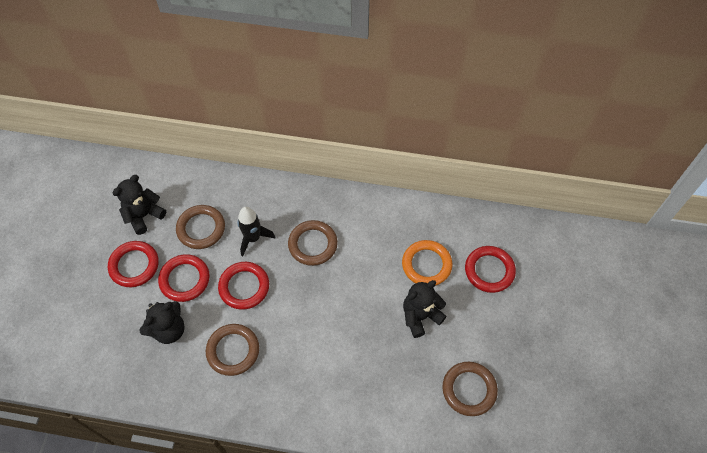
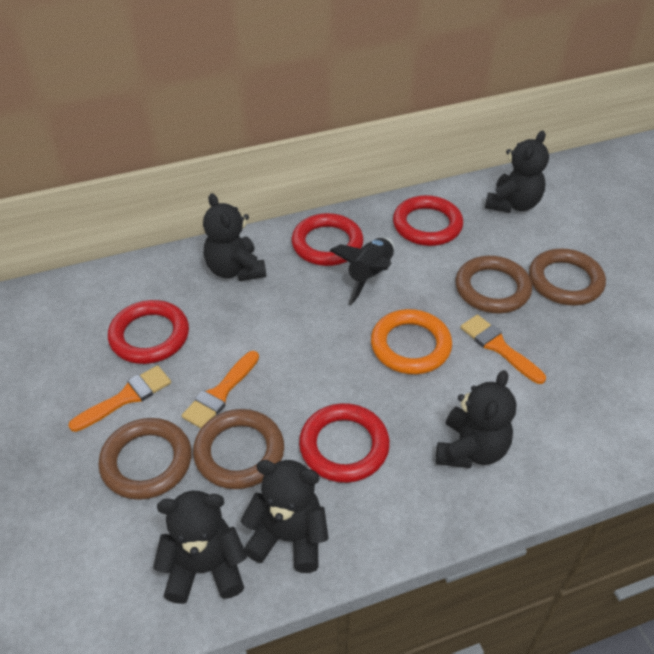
black teddy bear: 3 -> 5
orange brush: 0 -> 3

